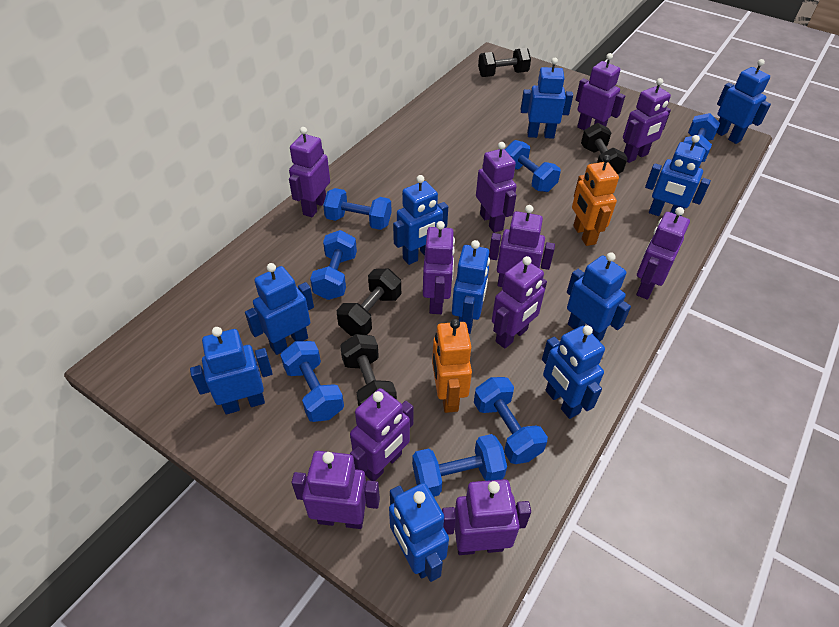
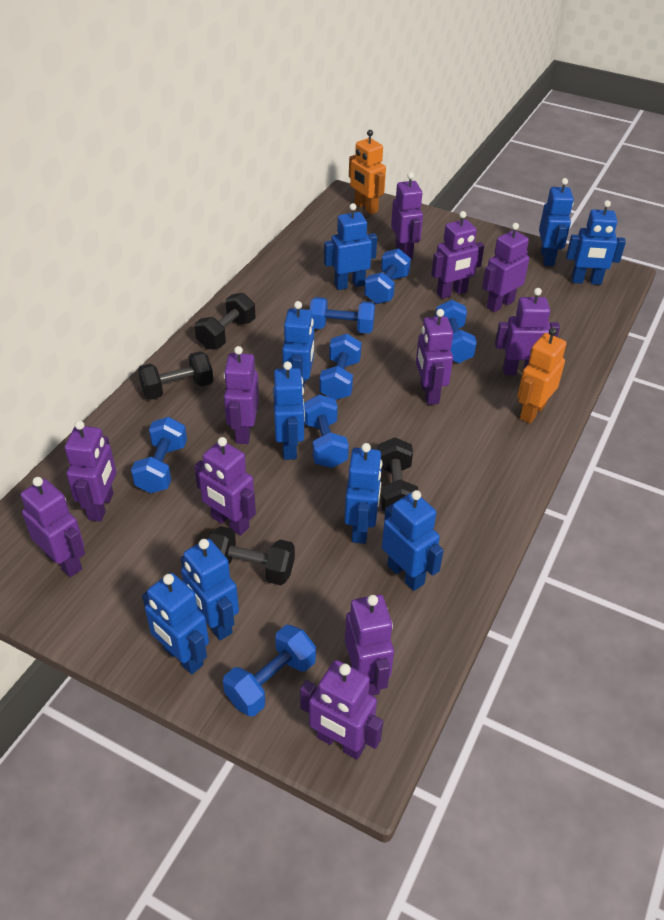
blue robot: 10 -> 9

